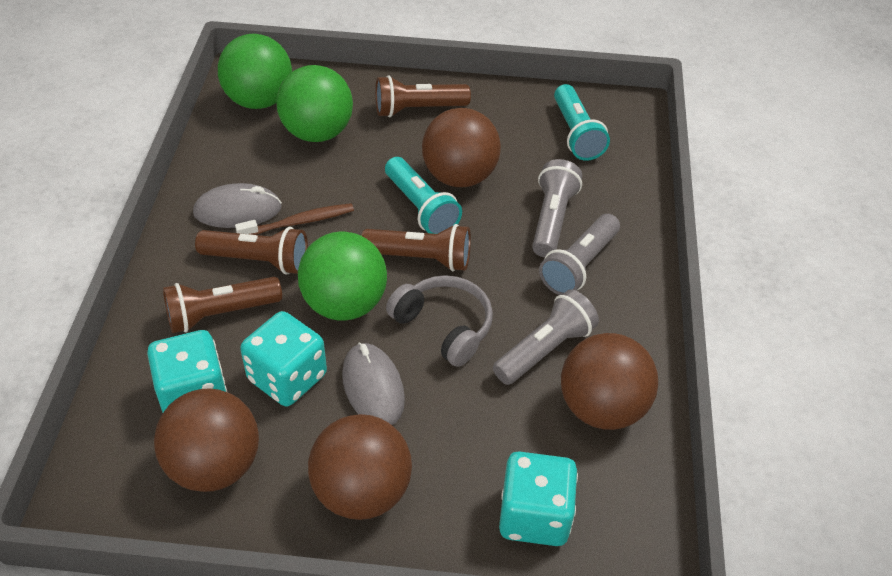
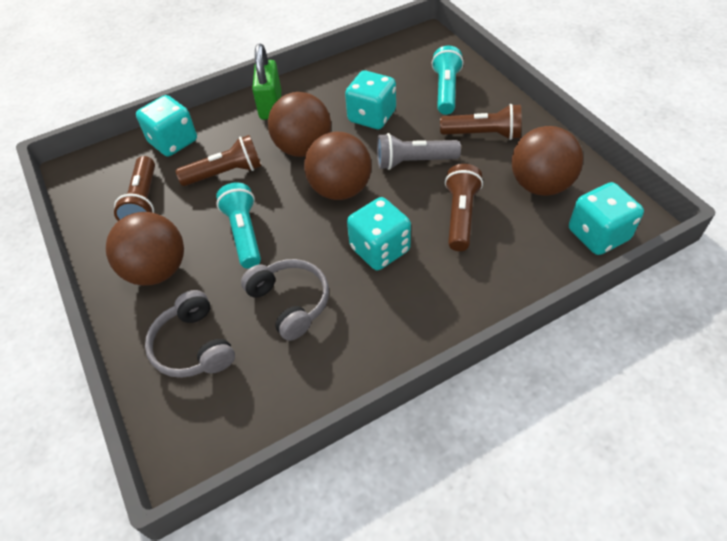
brown toothbrush: 1 -> 0
green ball: 3 -> 0
green padlock: 0 -> 1
grey flashlight: 3 -> 1
grey headphones: 1 -> 2
grey mouse: 2 -> 0
turquoise dice: 3 -> 4

